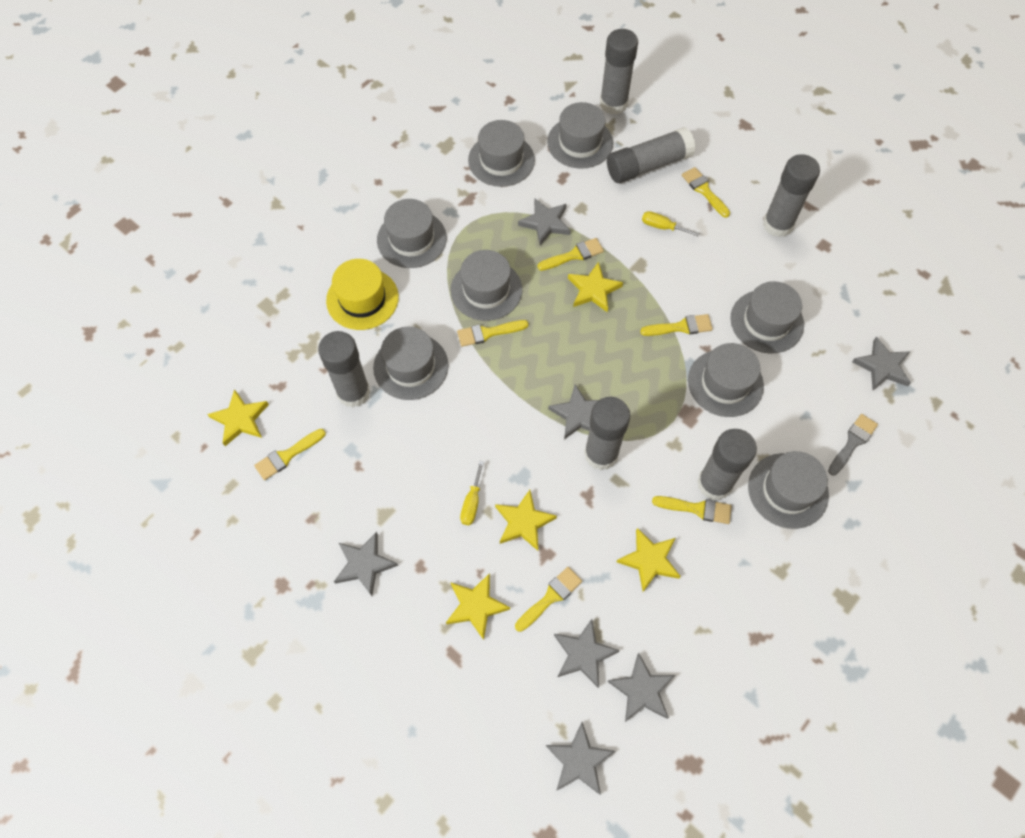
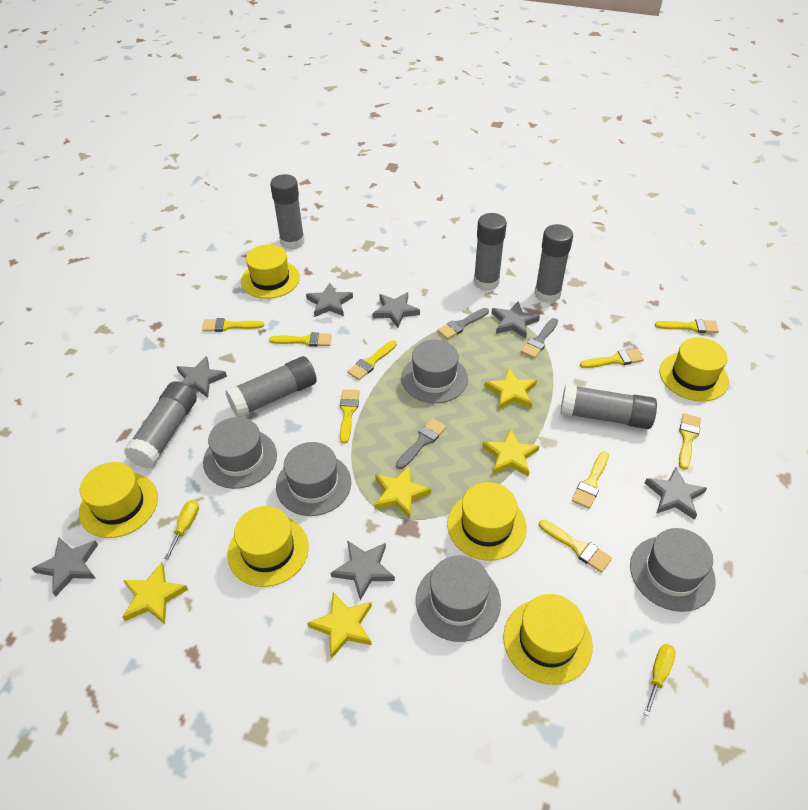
grey brush: 1 -> 3
grey hat: 8 -> 5
yellow brush: 7 -> 9
yellow hat: 1 -> 6

